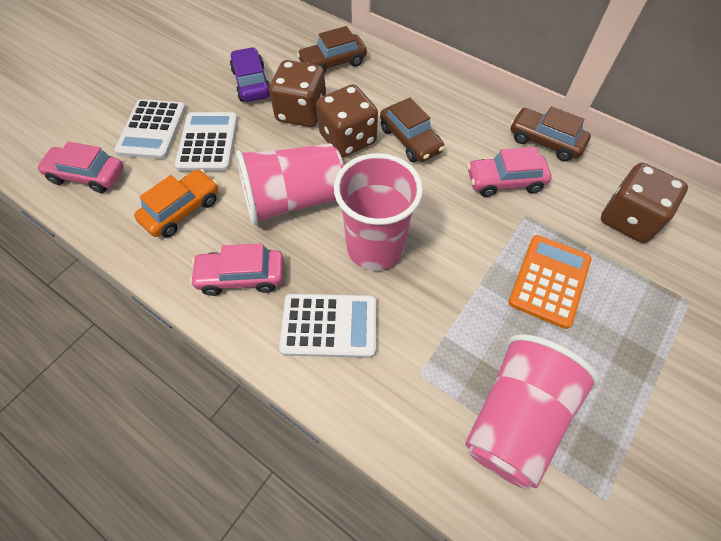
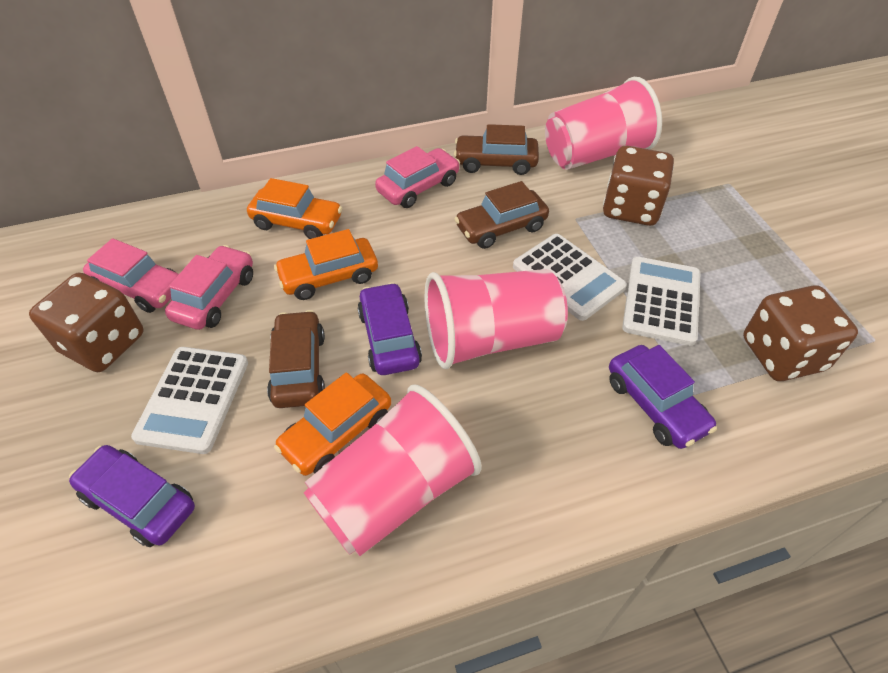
orange calculator: 1 -> 0
orange car: 1 -> 3
purple car: 1 -> 3

